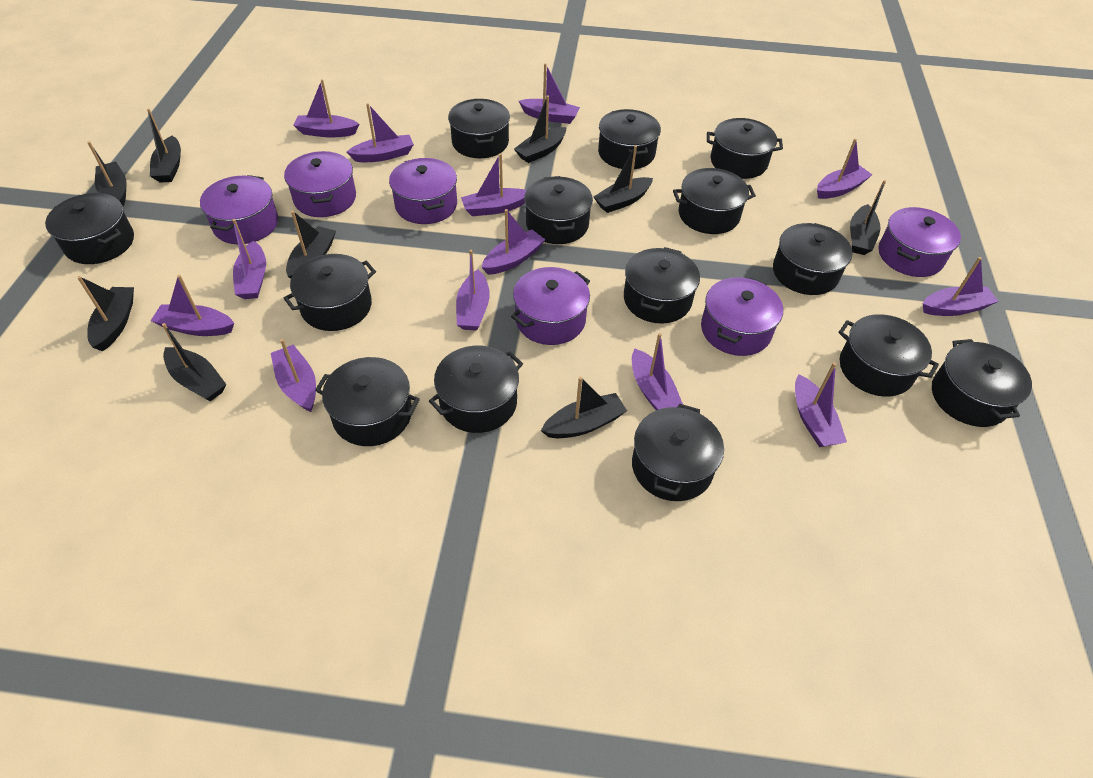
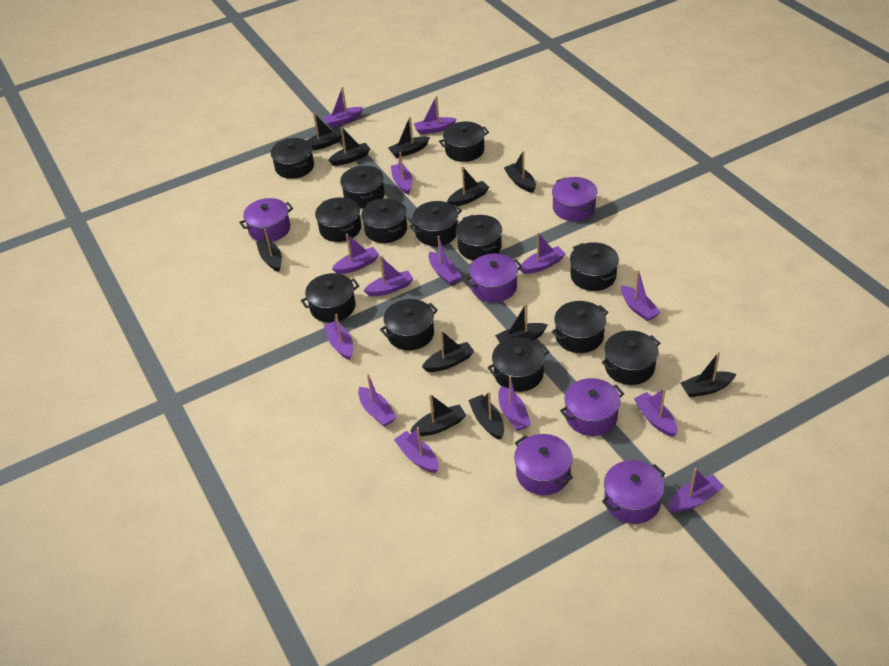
black boat: 9 -> 11
black pot: 14 -> 13
purple boat: 13 -> 14

